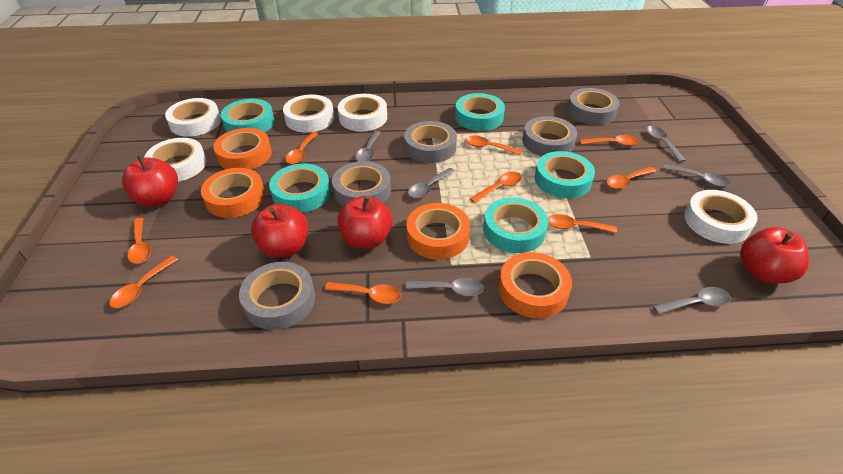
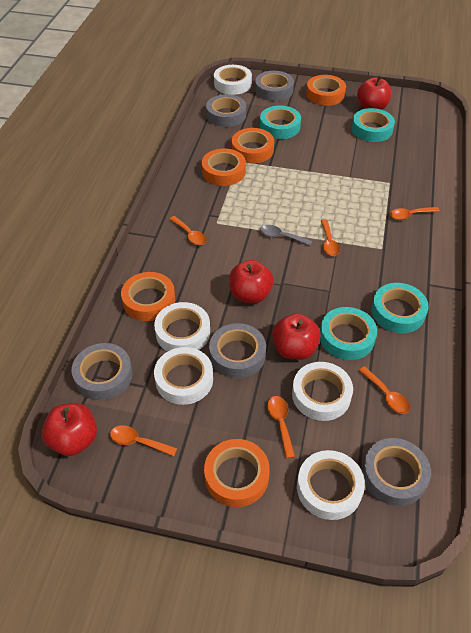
grey spoon: 6 -> 1
orange spoon: 9 -> 6
orange tape: 4 -> 5
turquoise tape: 5 -> 4

